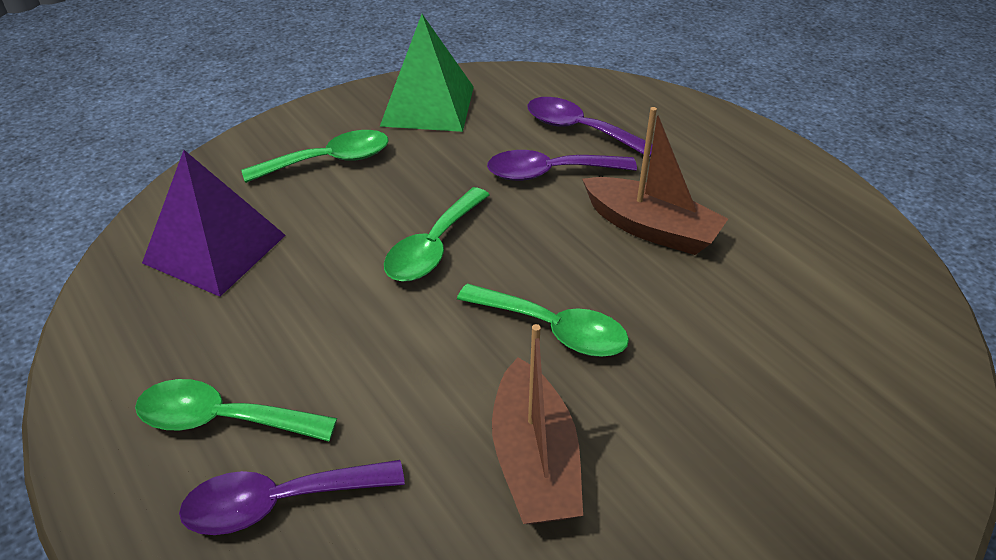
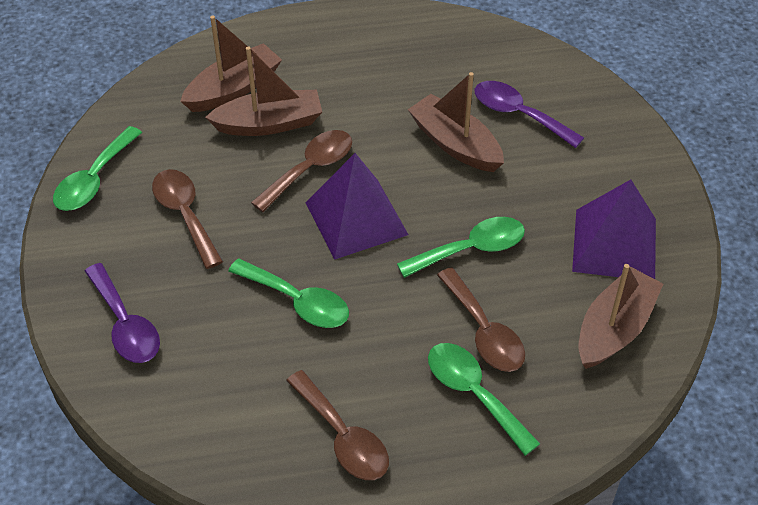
brown boat: 2 -> 4
brown spoon: 0 -> 4
green pyramid: 1 -> 0
purple pyramid: 1 -> 2
purple spoon: 3 -> 2

